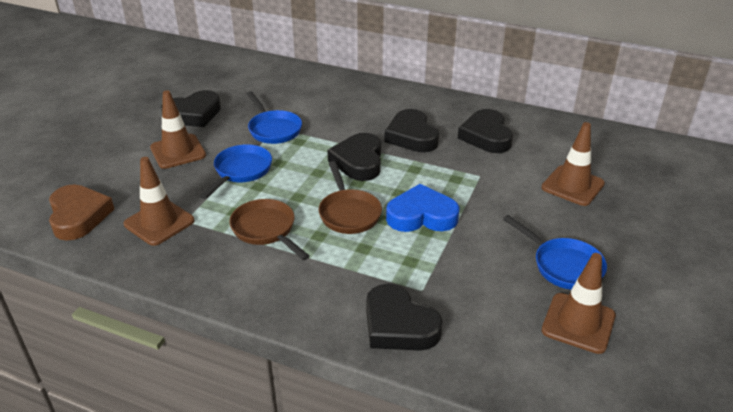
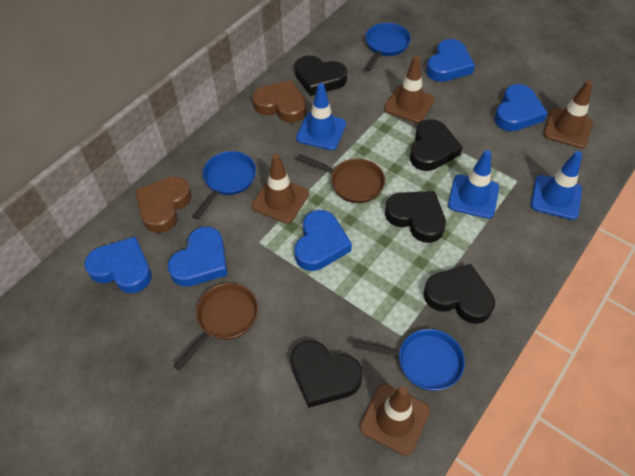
blue heart: 1 -> 5
blue traffic cone: 0 -> 3
brown heart: 1 -> 2

